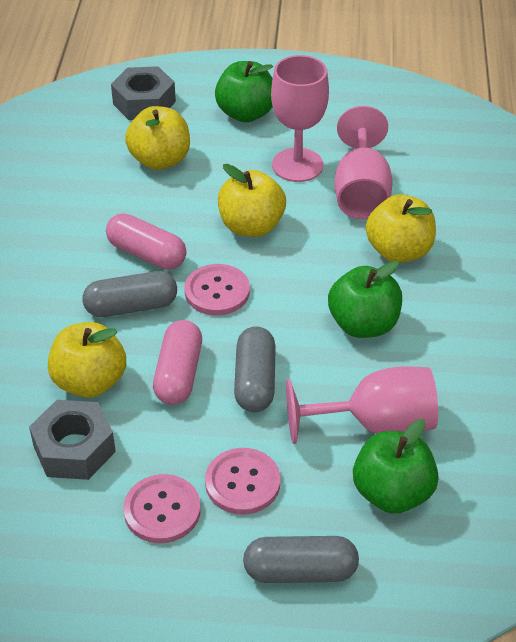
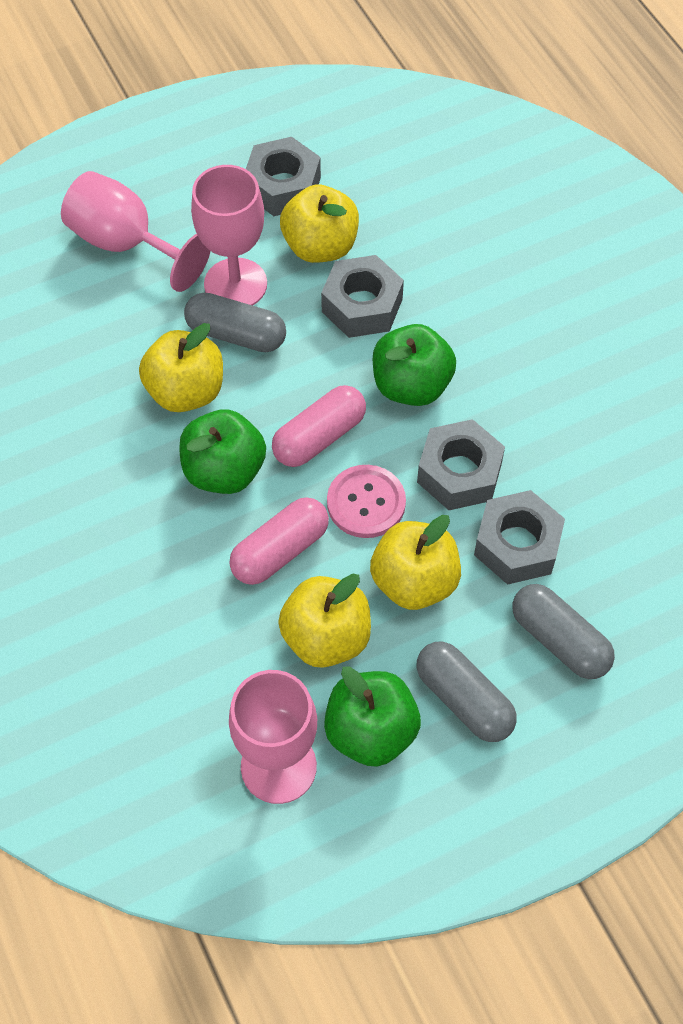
grey nut: 2 -> 4
pink button: 3 -> 1

